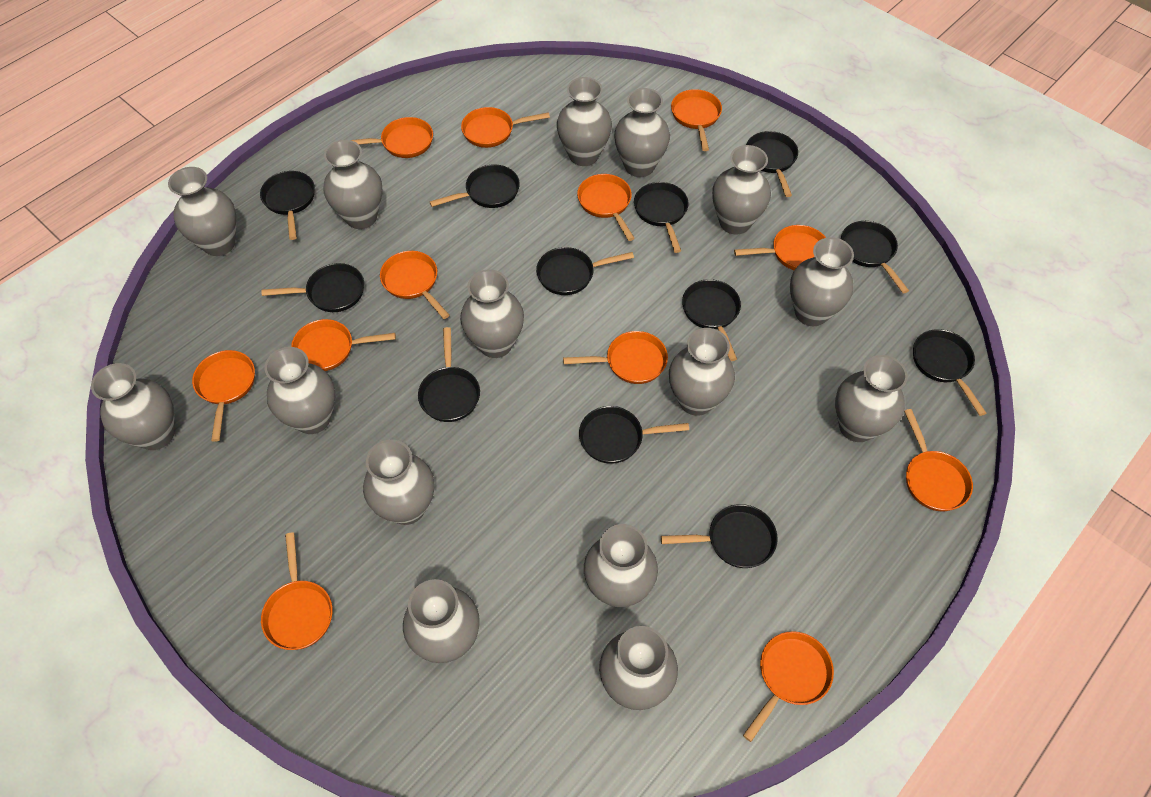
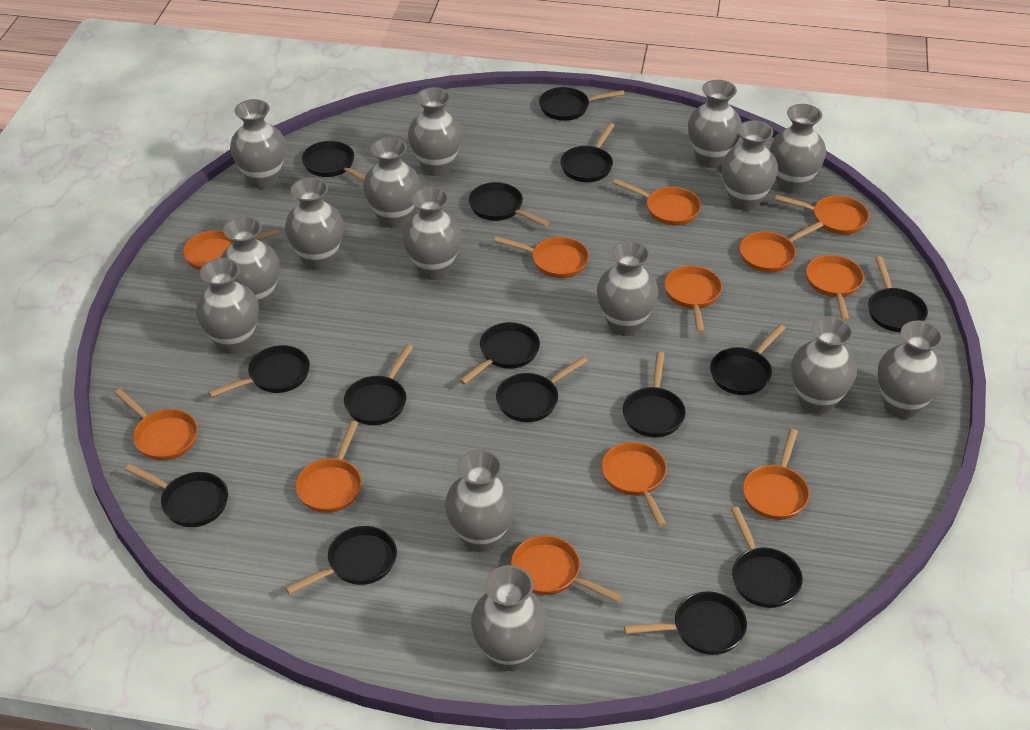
black pan: 12 -> 15

